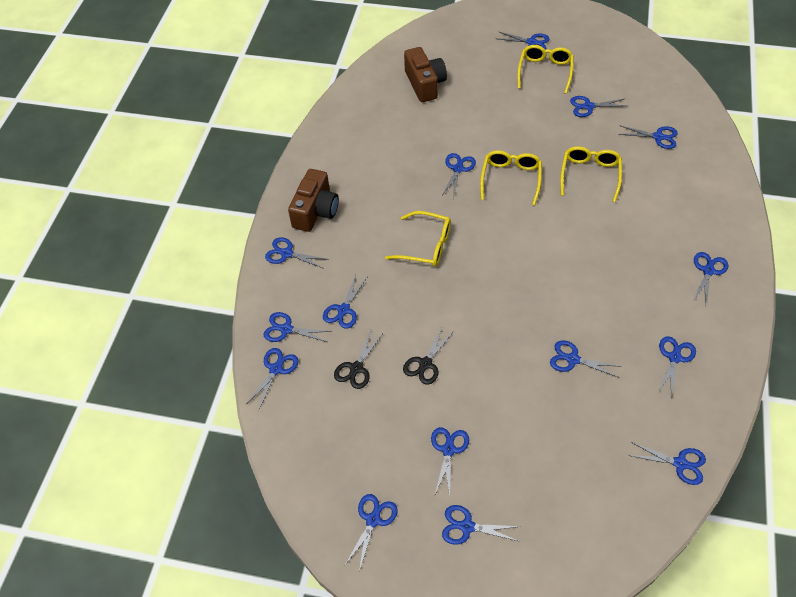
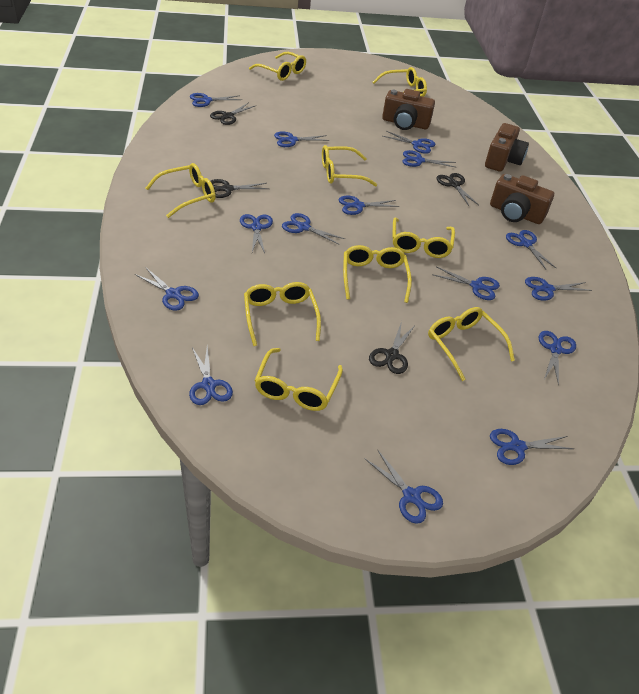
black scissors: 2 -> 4
brown camera: 2 -> 3
yellow glasses: 4 -> 9

